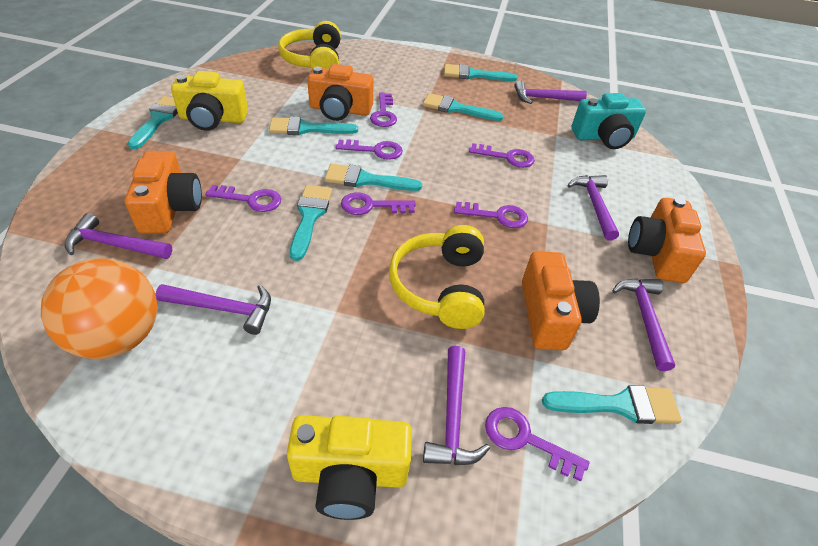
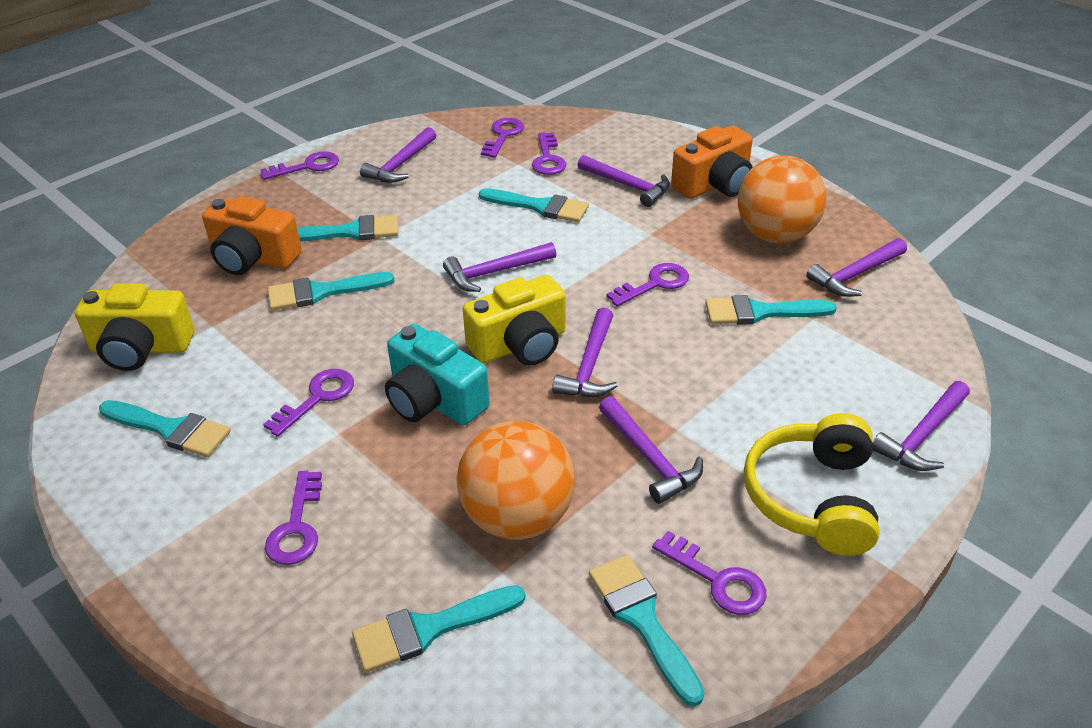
orange ball: 1 -> 2
orange camera: 4 -> 2
purple hammer: 6 -> 7
yellow headphones: 2 -> 1

